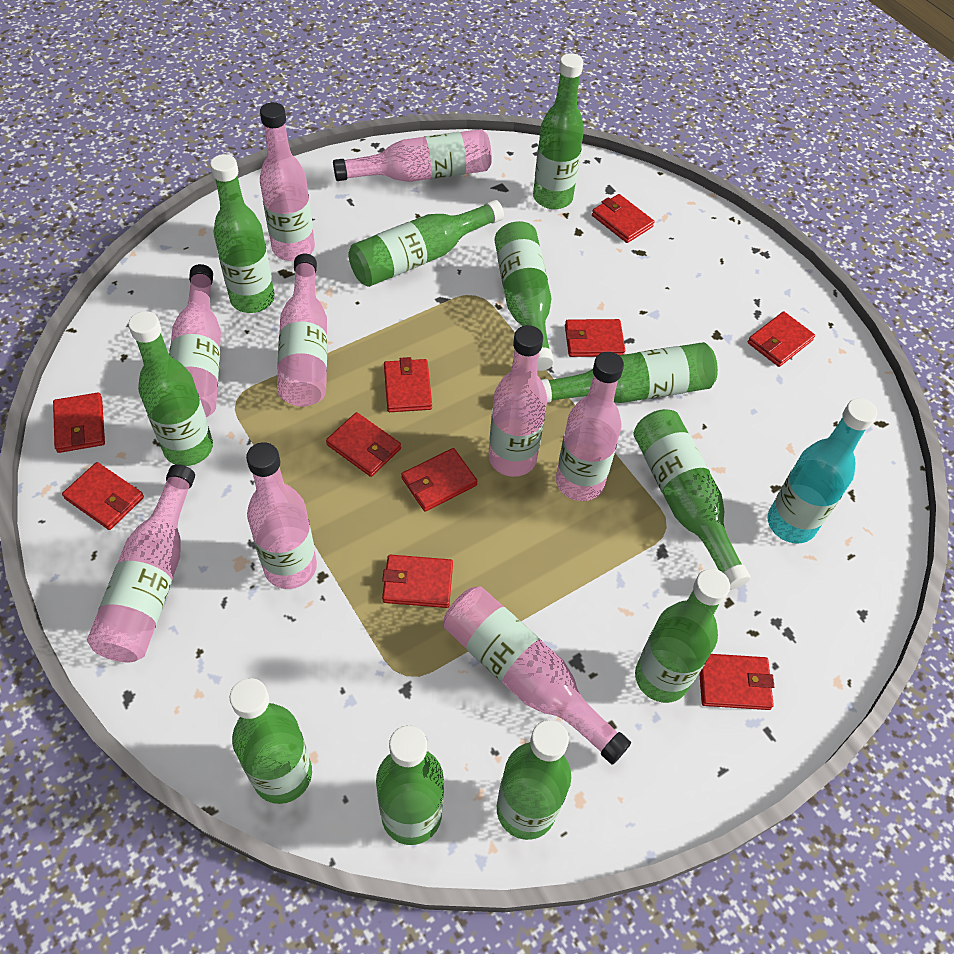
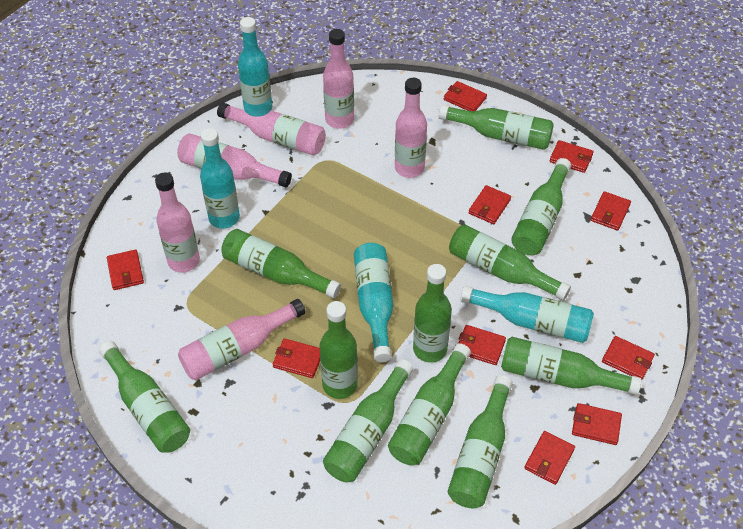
pink bottle: 9 -> 6
turquoise bottle: 1 -> 4

